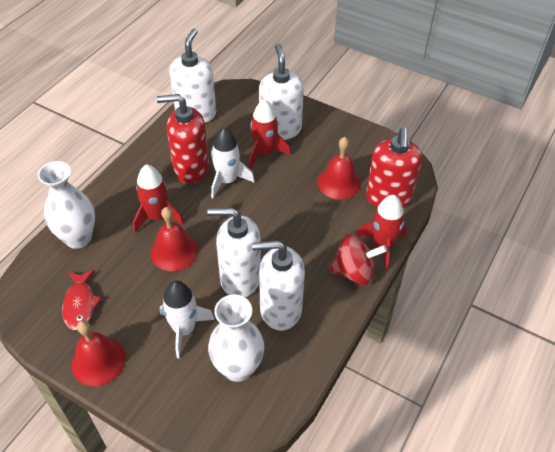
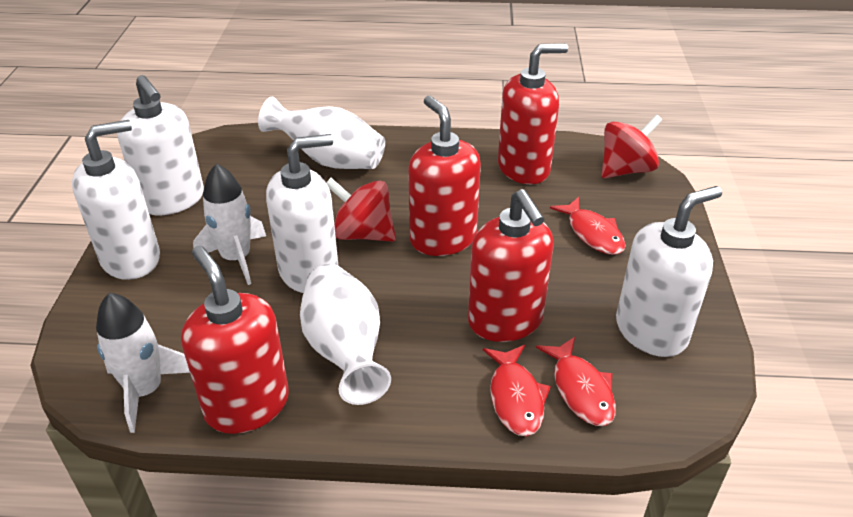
red bell: 3 -> 0
red fish: 1 -> 3
red rocket: 3 -> 0
red soap dispenser: 2 -> 4
red spinning top: 1 -> 2

